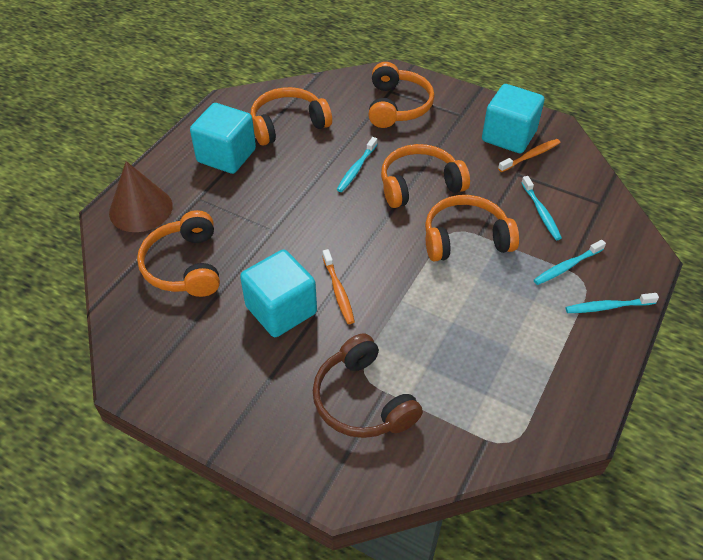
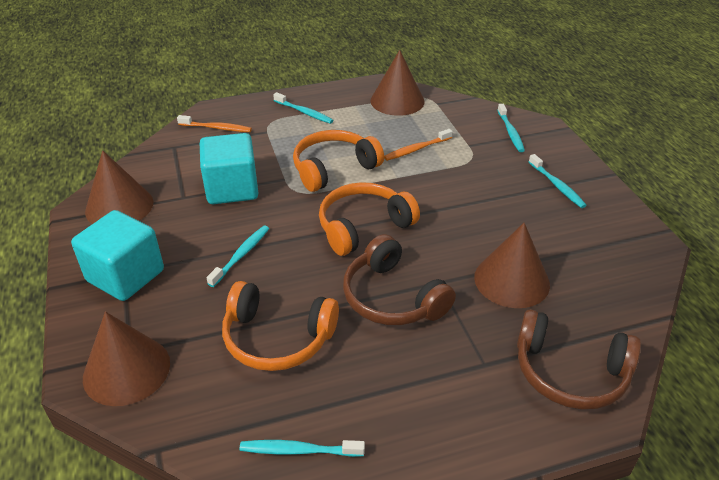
brown cone: 1 -> 4
brown headphones: 1 -> 2
orange headphones: 5 -> 3
turquoise cube: 3 -> 2
turquoise toothbrush: 4 -> 5

